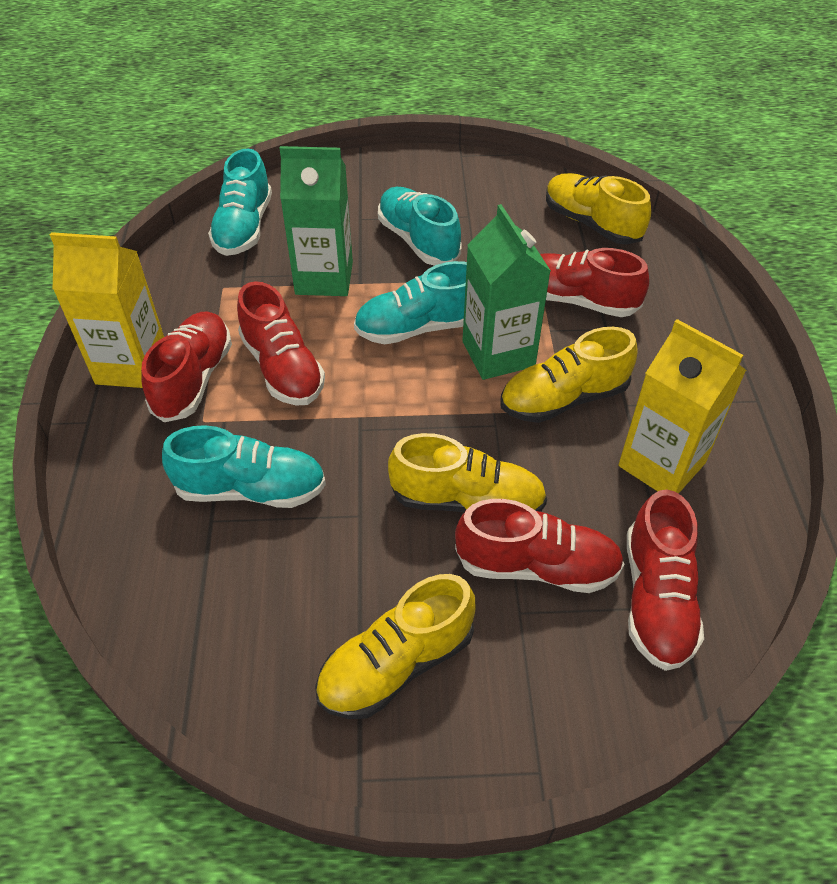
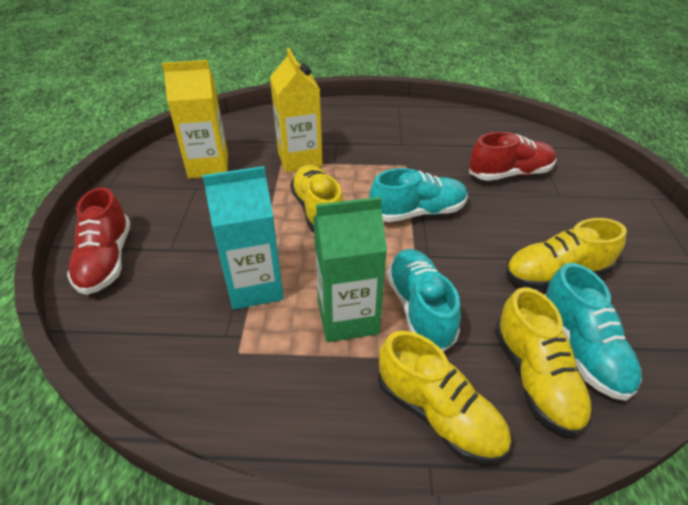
green carton: 2 -> 1
red shoe: 5 -> 2
turquoise carton: 0 -> 1
turquoise shoe: 4 -> 3

